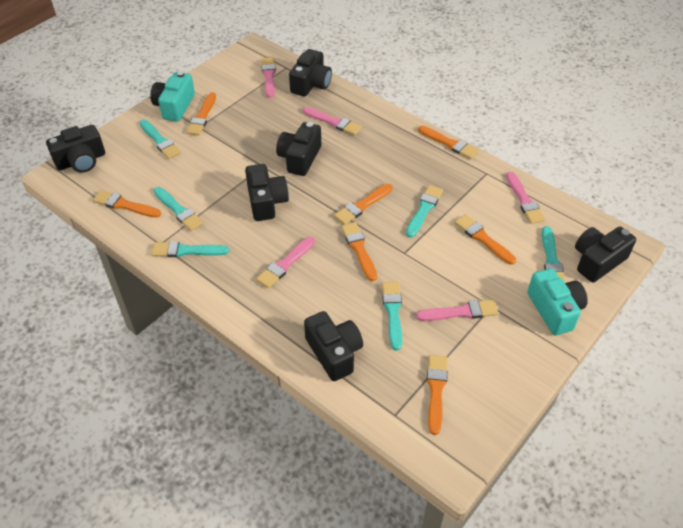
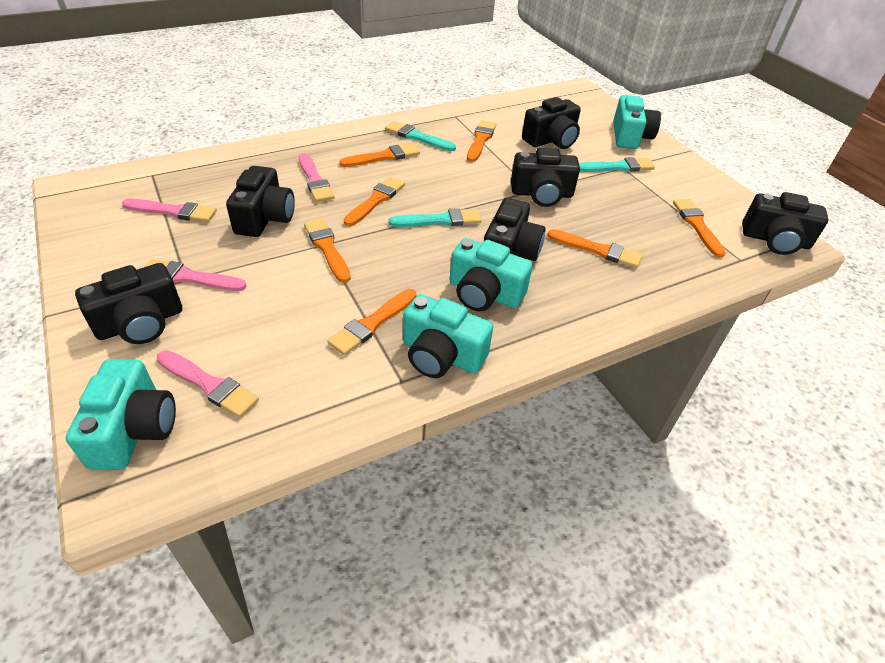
pink brush: 5 -> 4
turquoise brush: 6 -> 3
turquoise camera: 2 -> 4

